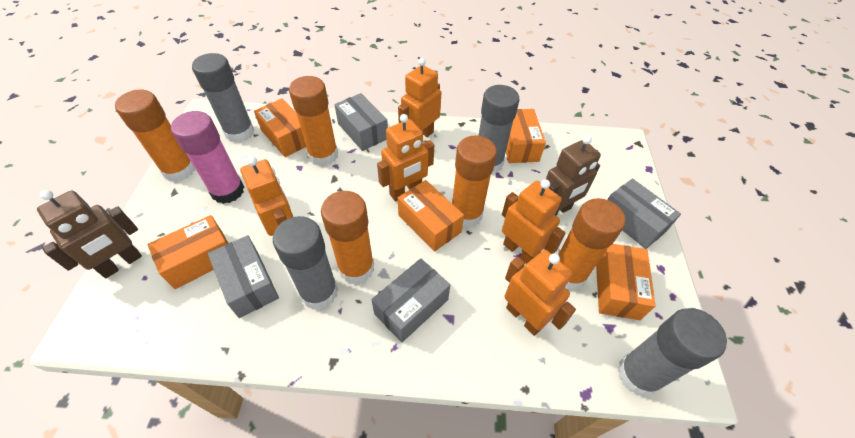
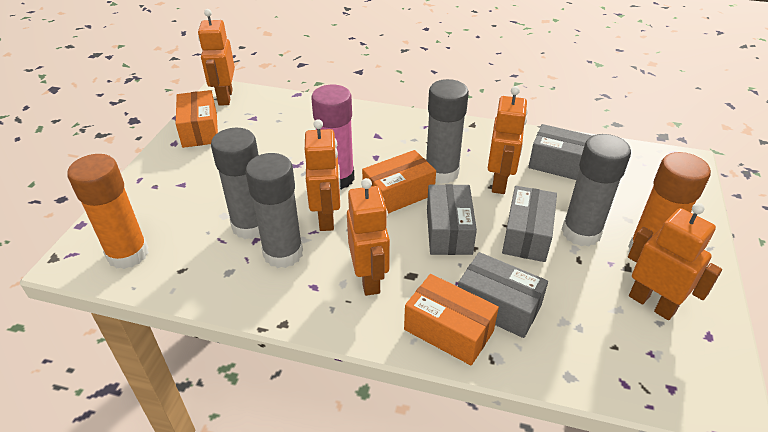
brown robot: 2 -> 0
orange box: 5 -> 3
orange glue stick: 5 -> 2

